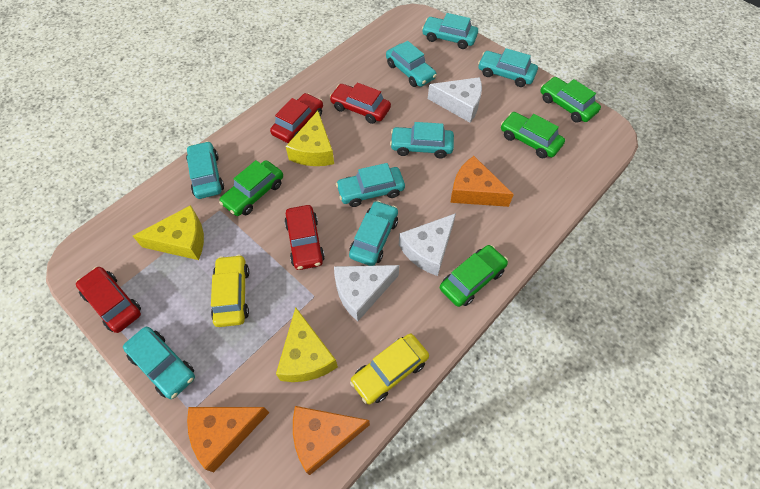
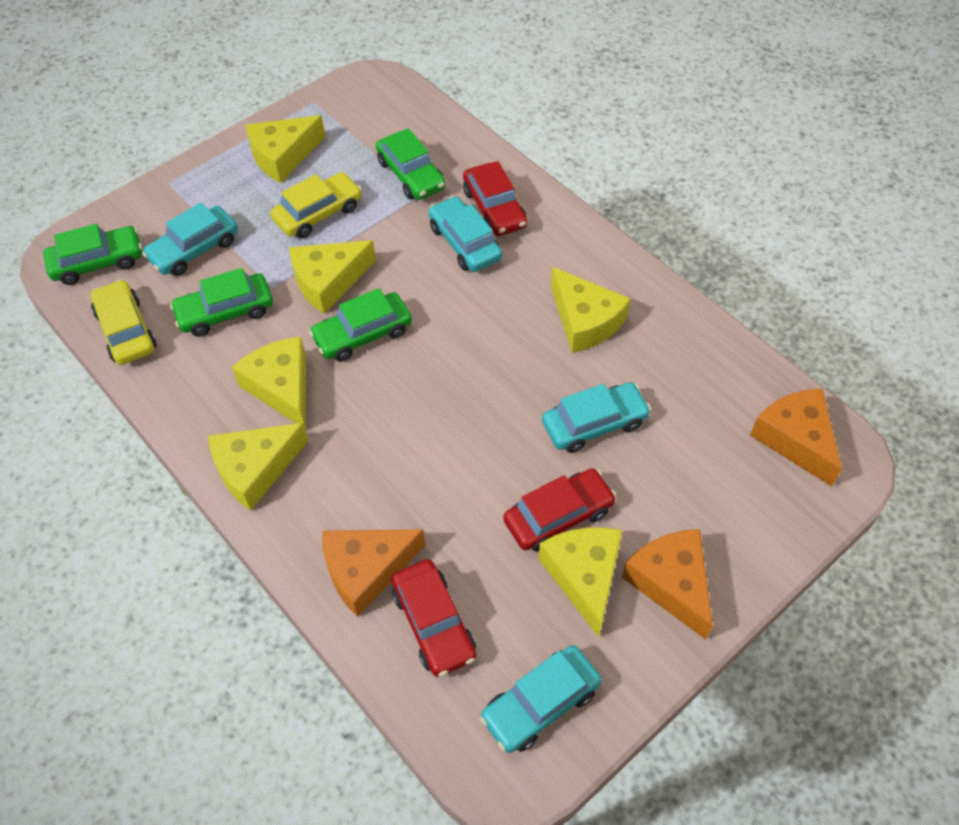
red car: 4 -> 3
turquoise car: 8 -> 4
white cheese: 3 -> 0
yellow cheese: 3 -> 6

